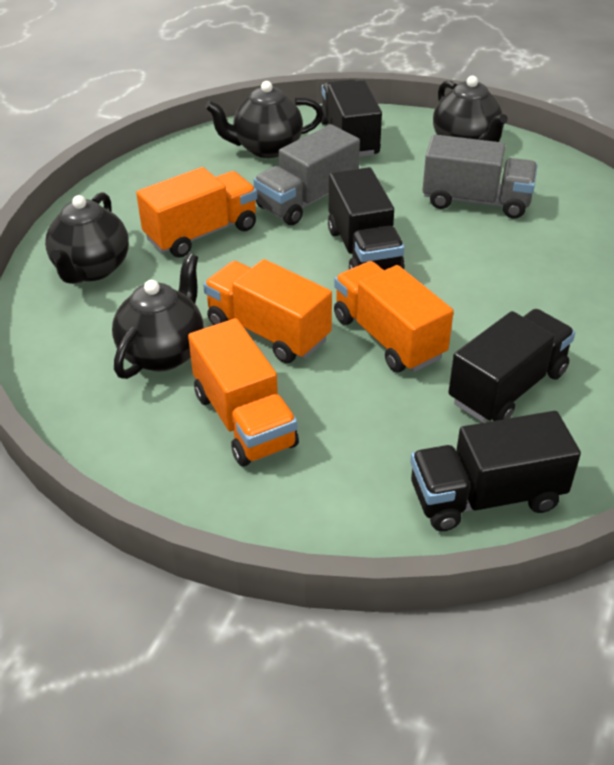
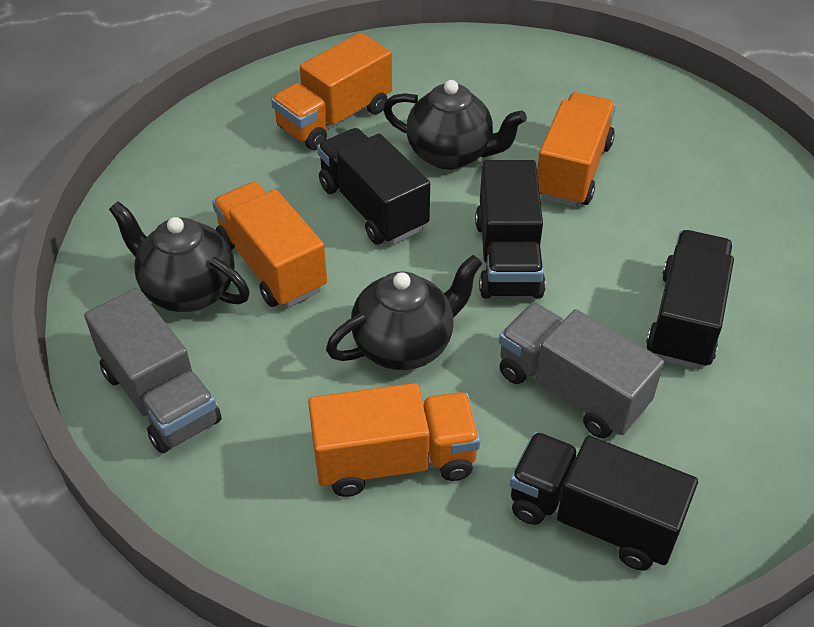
black teapot: 4 -> 3

